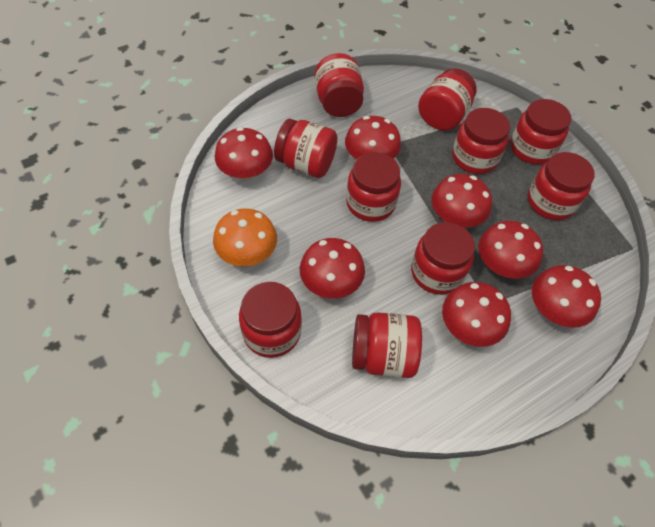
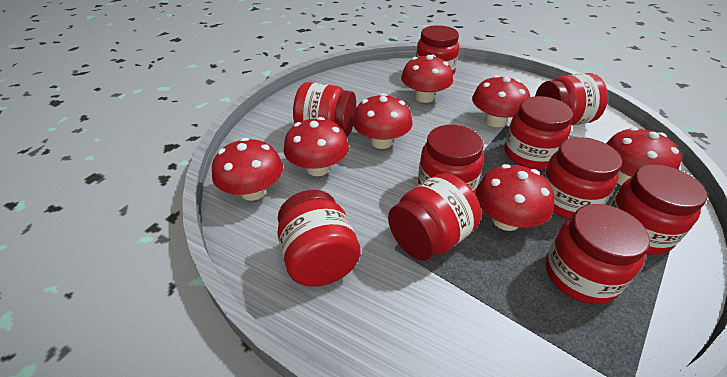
orange mushroom: 1 -> 0

